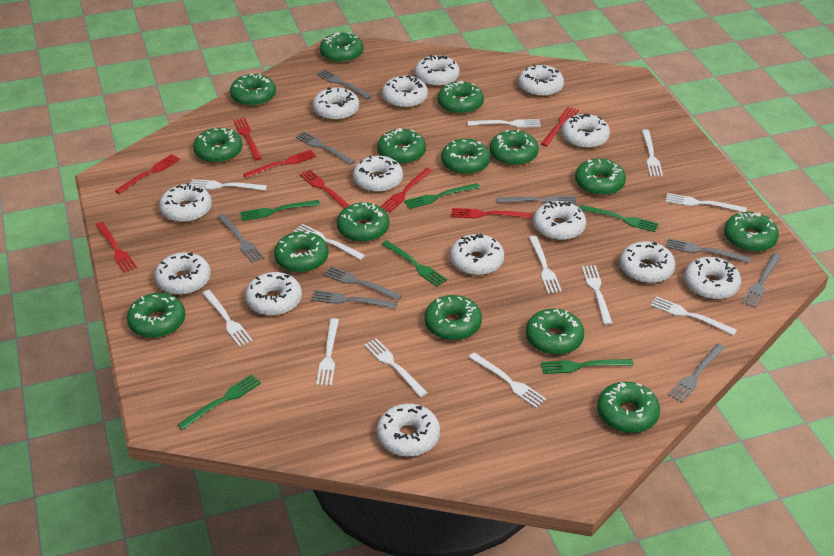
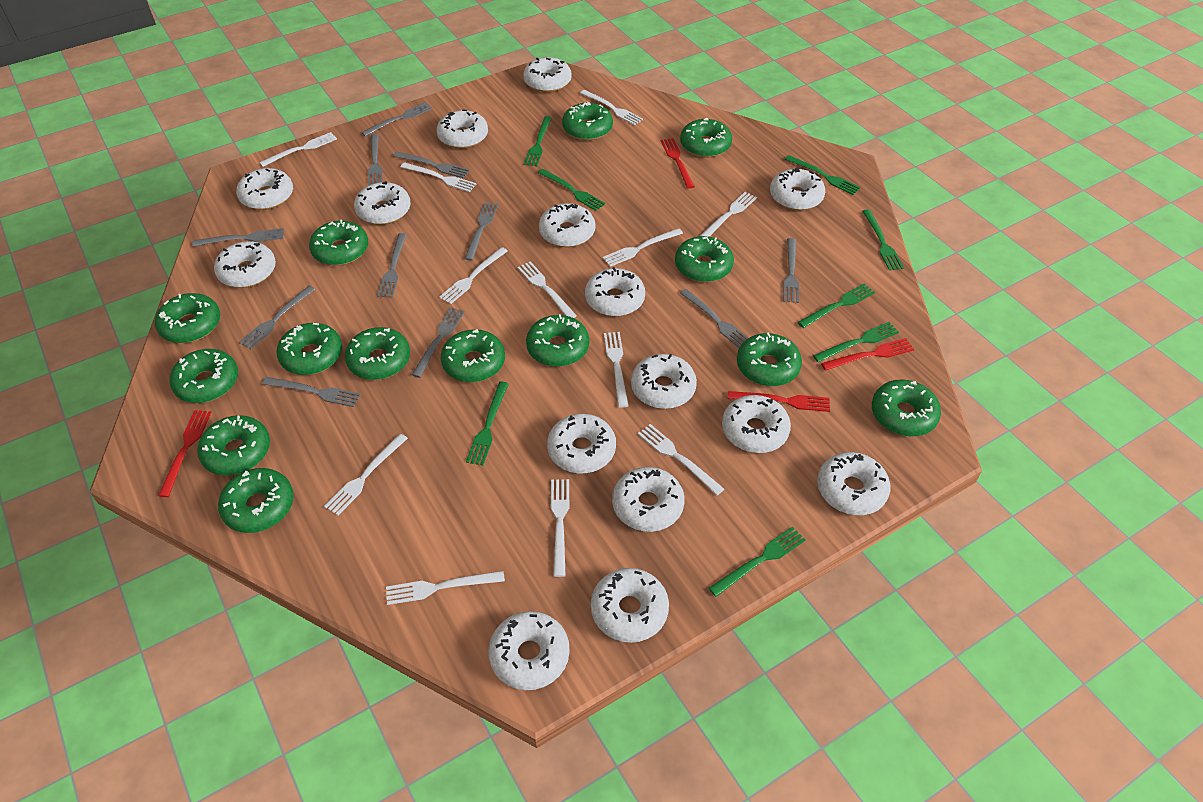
green donut: 15 -> 14
green fork: 6 -> 8
grey fork: 9 -> 11
red fork: 8 -> 4
white donut: 14 -> 15

